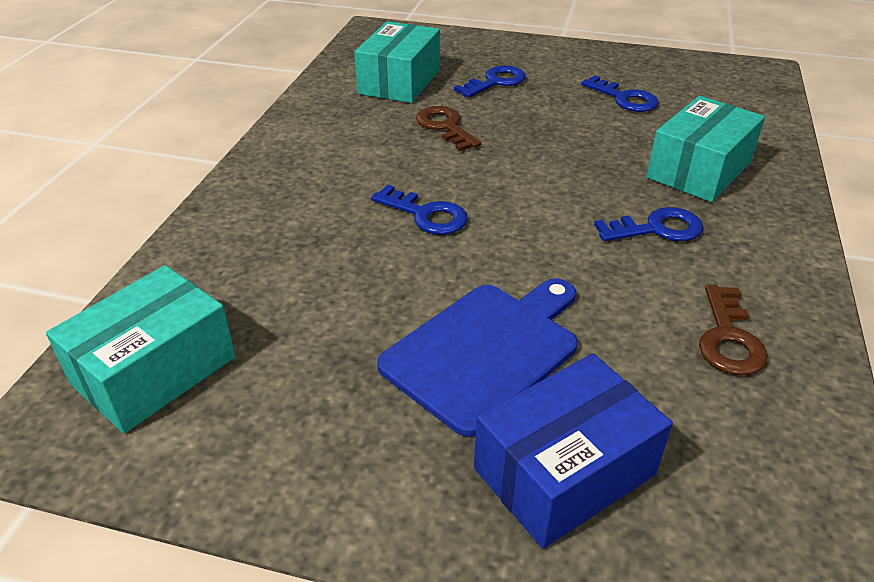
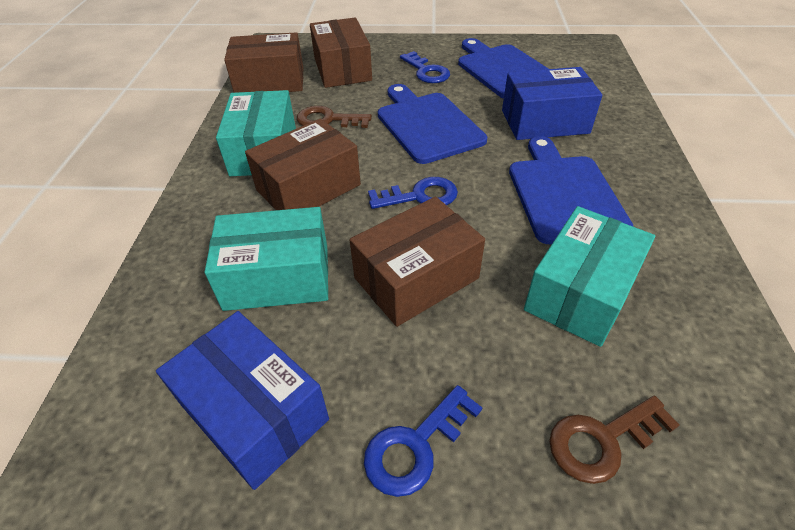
blue box: 1 -> 2
blue cutting board: 1 -> 3
blue key: 4 -> 3
brown box: 0 -> 4

